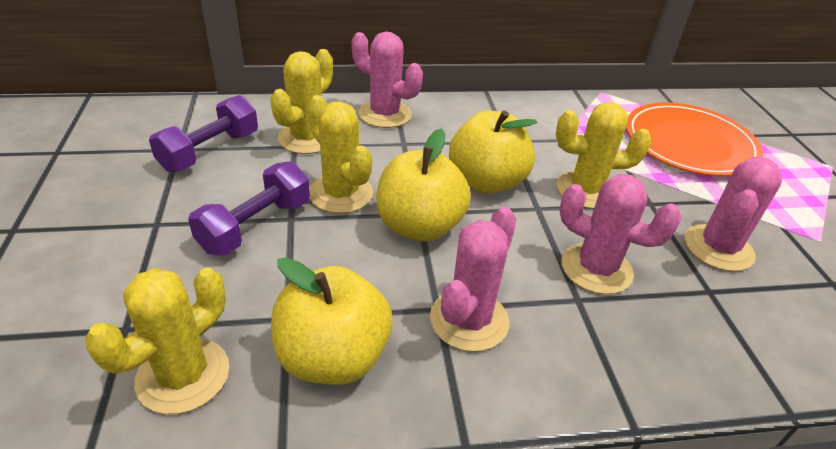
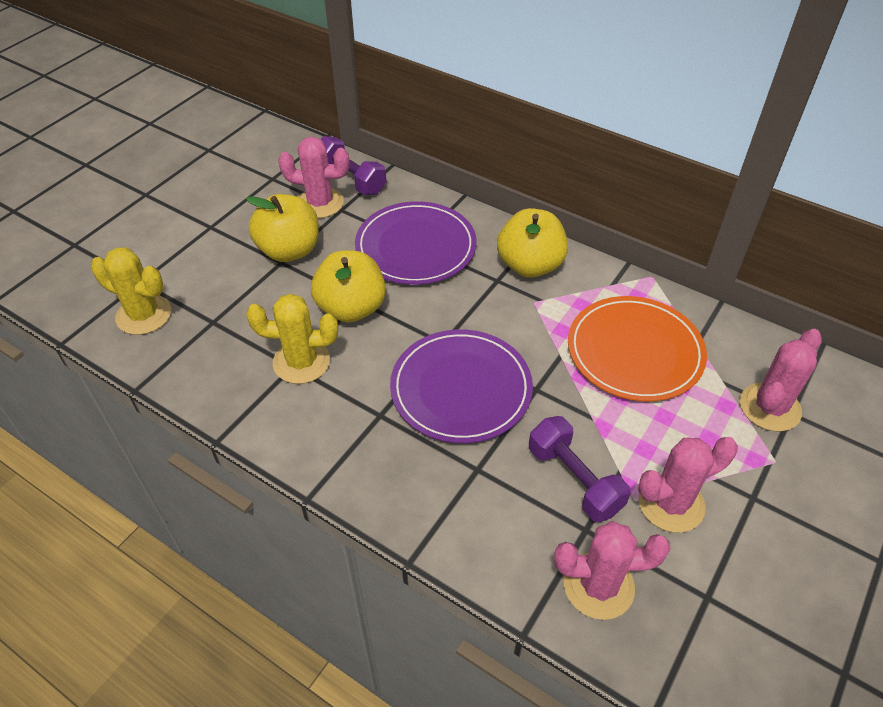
purple plate: 0 -> 2
yellow cactus: 4 -> 2

